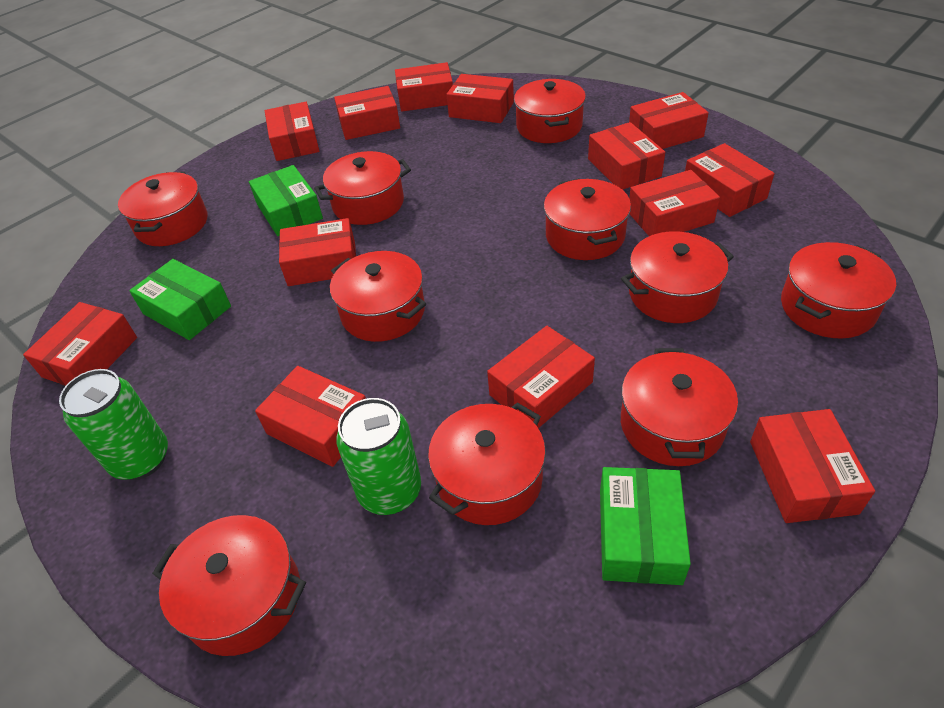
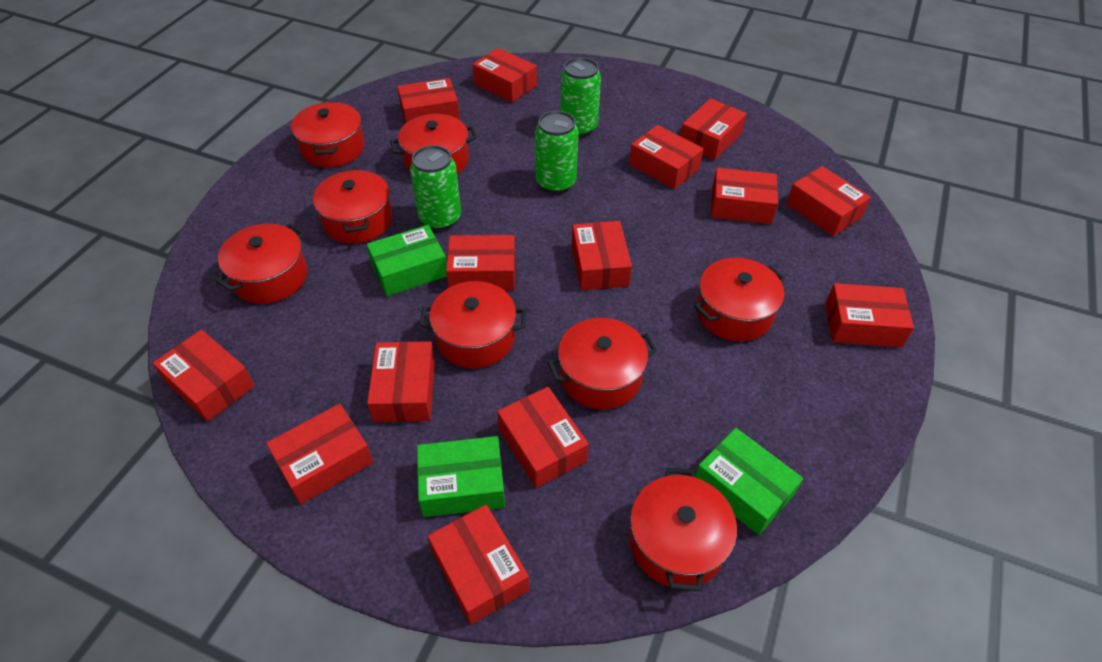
green can: 2 -> 3
red box: 13 -> 14
red pot: 10 -> 8

